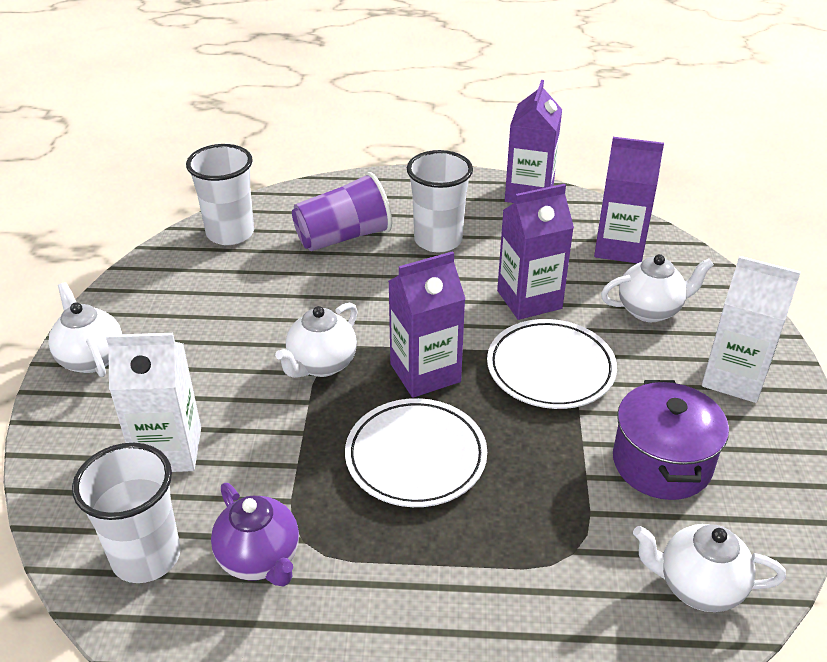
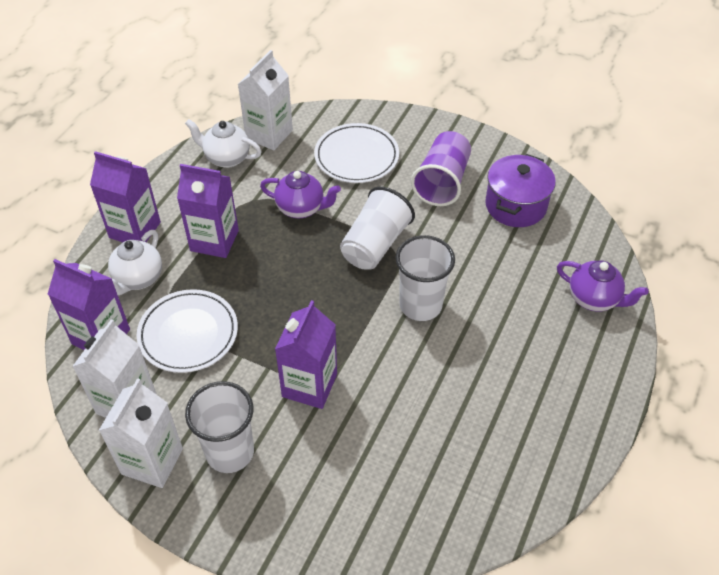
purple teapot: 1 -> 2
white carton: 2 -> 3
white teapot: 4 -> 2

